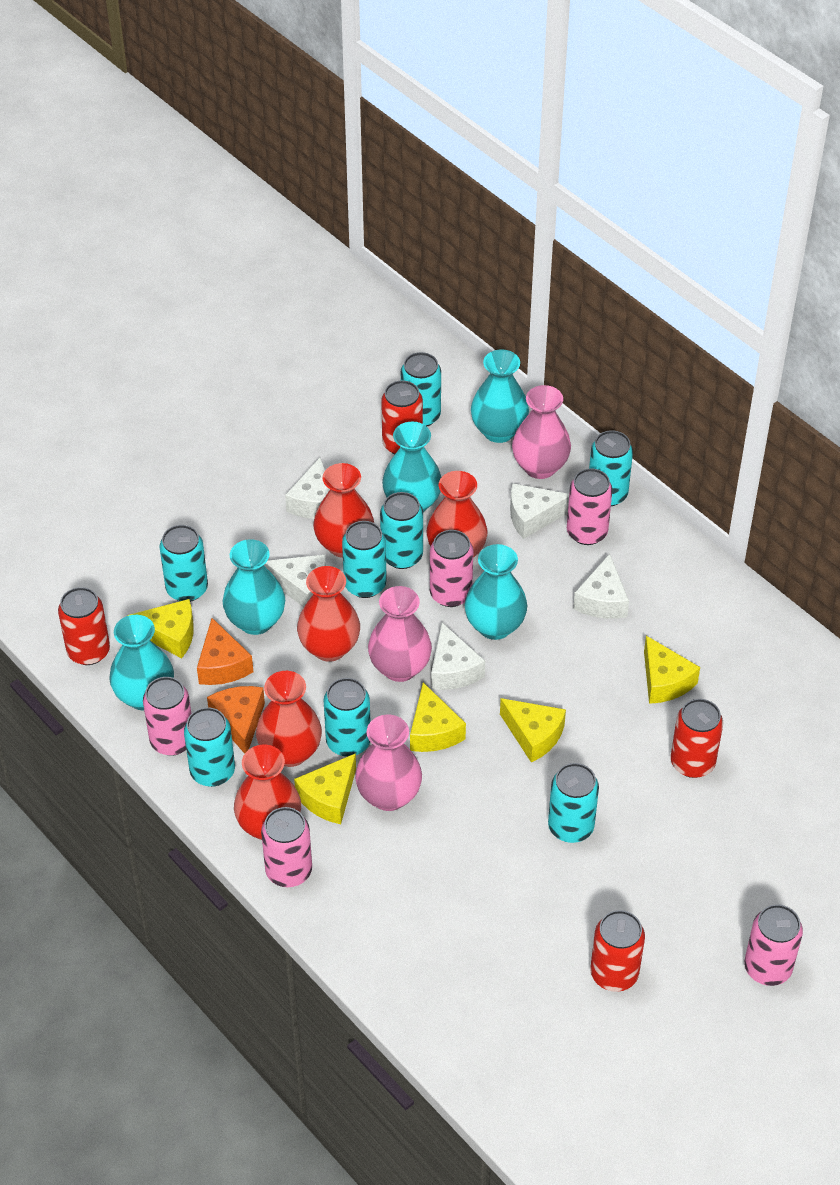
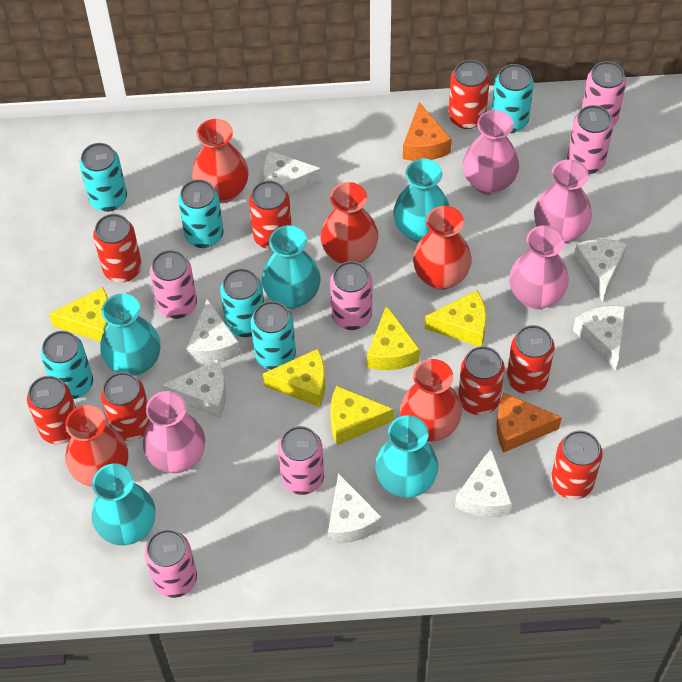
pink can: 5 -> 6
pink vase: 3 -> 4
red can: 4 -> 8
turquoise can: 8 -> 6
white cheese: 5 -> 7

